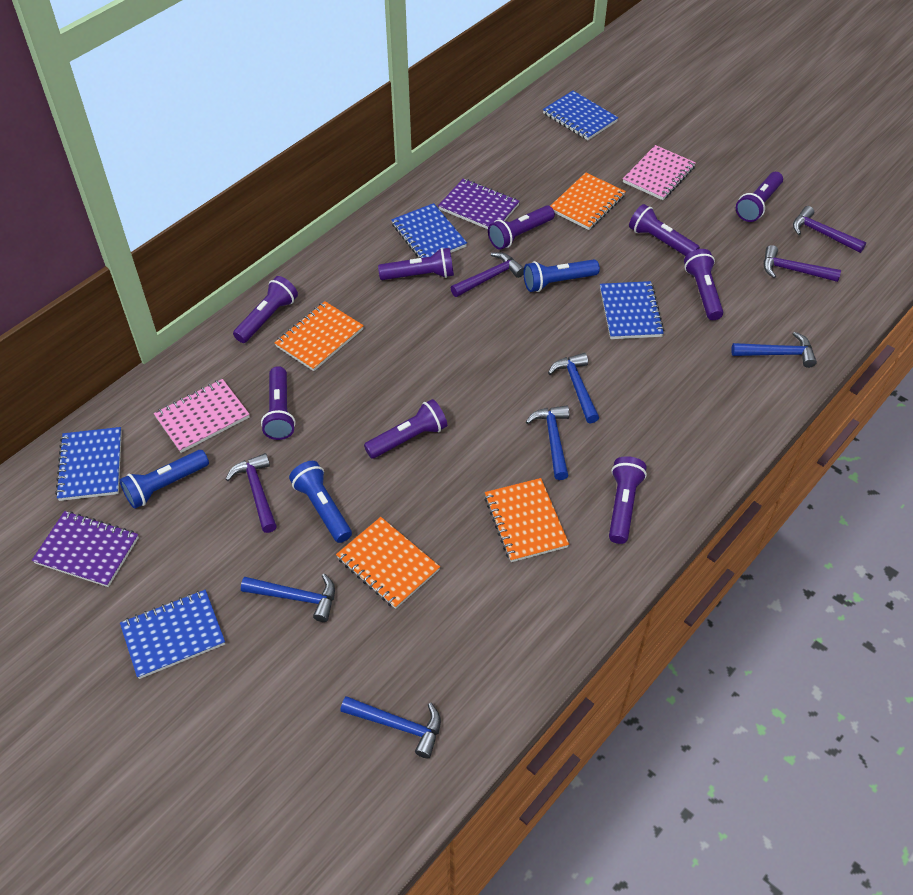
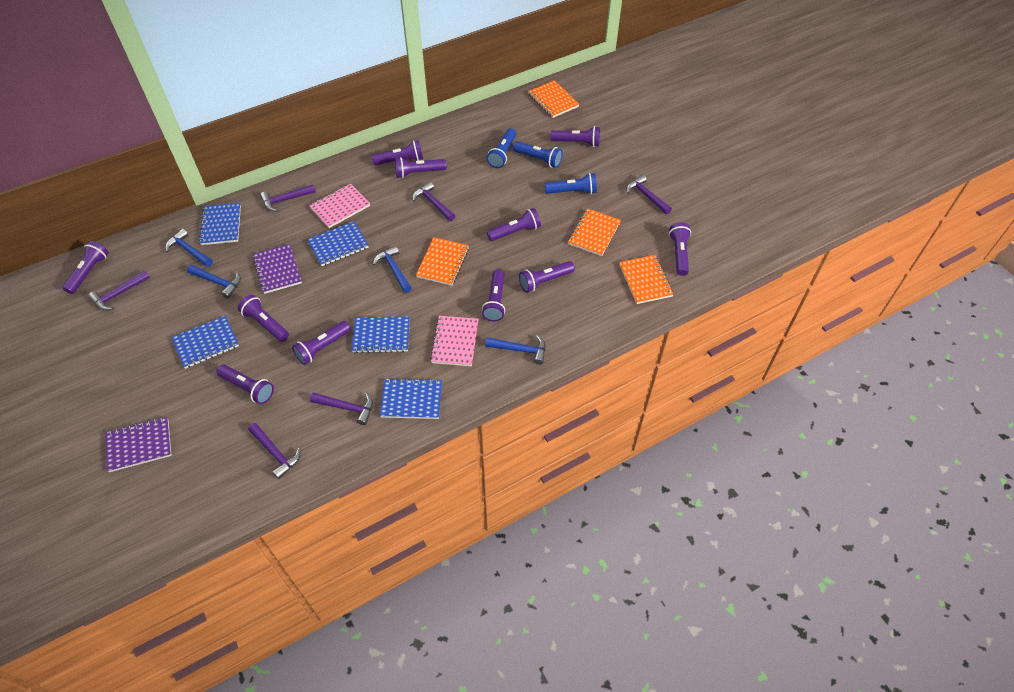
blue hammer: 5 -> 4
purple flashlight: 9 -> 11
purple hammer: 4 -> 6

